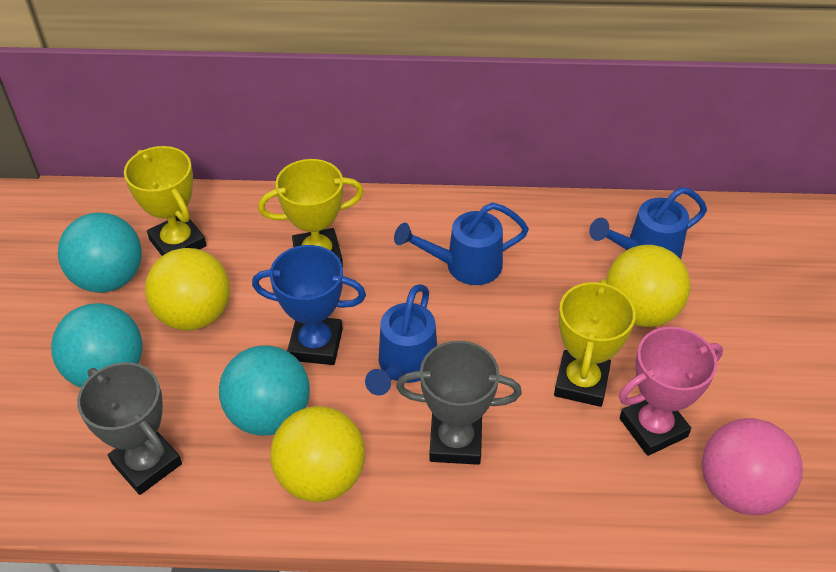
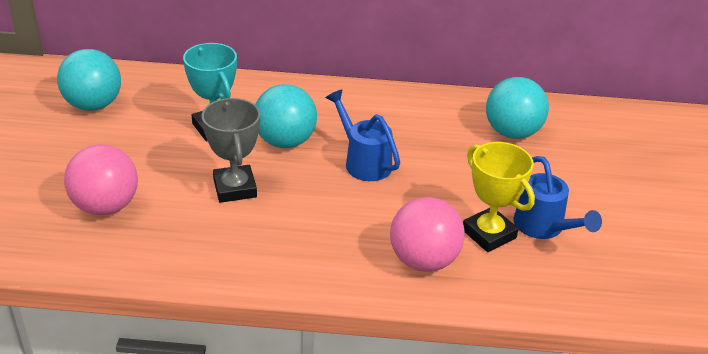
blue trophy: 1 -> 0
blue watering can: 3 -> 2
grey trophy: 2 -> 1
pink ball: 1 -> 2
pink trophy: 1 -> 0
turquoise trophy: 0 -> 1
yellow ball: 3 -> 0
yellow trophy: 3 -> 1

